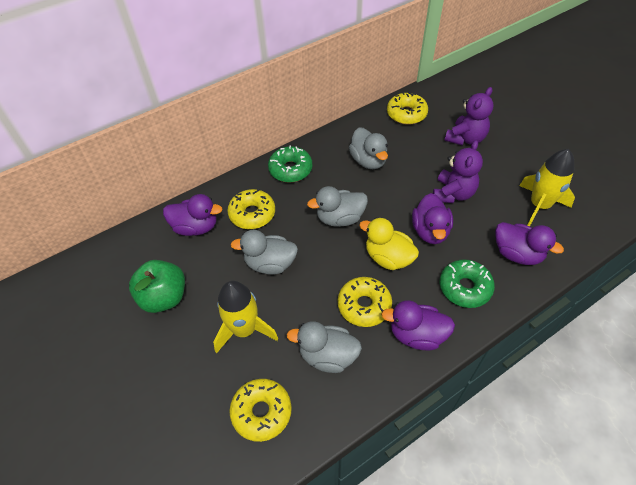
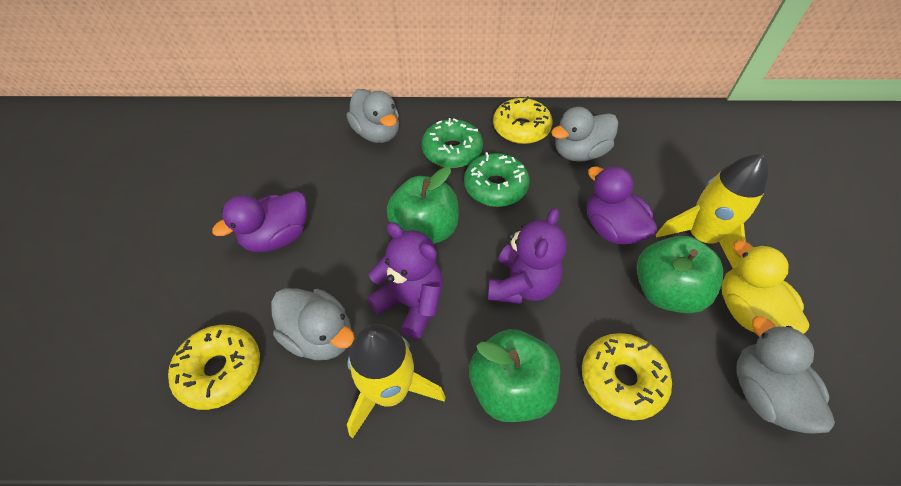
green apple: 1 -> 3
purple duck: 4 -> 2
yellow donut: 4 -> 3

